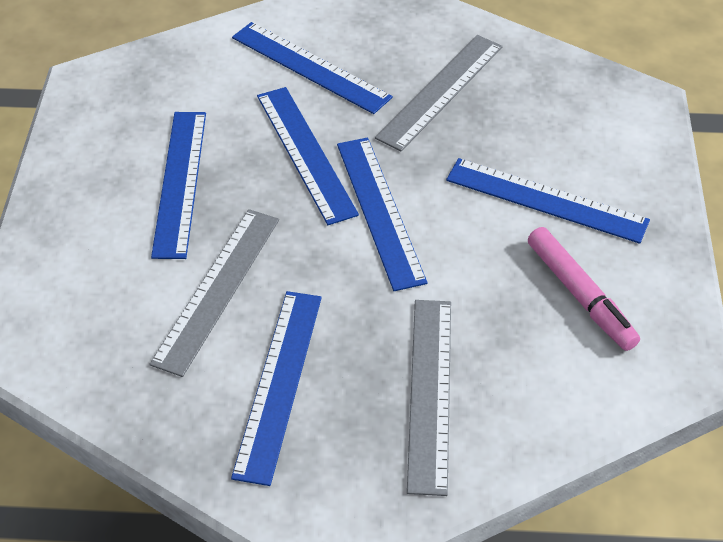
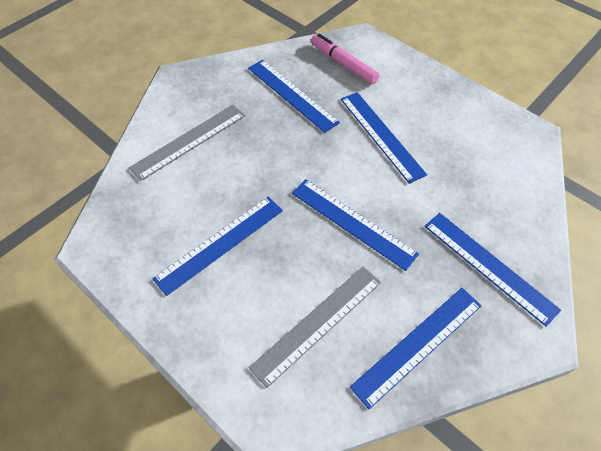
grey ruler: 3 -> 2

